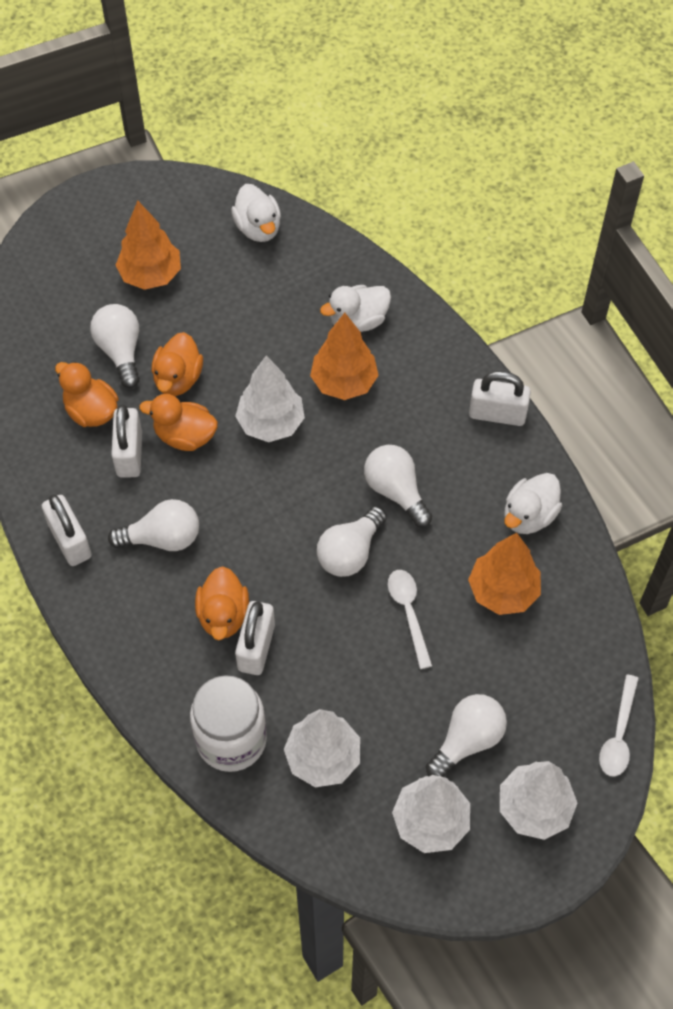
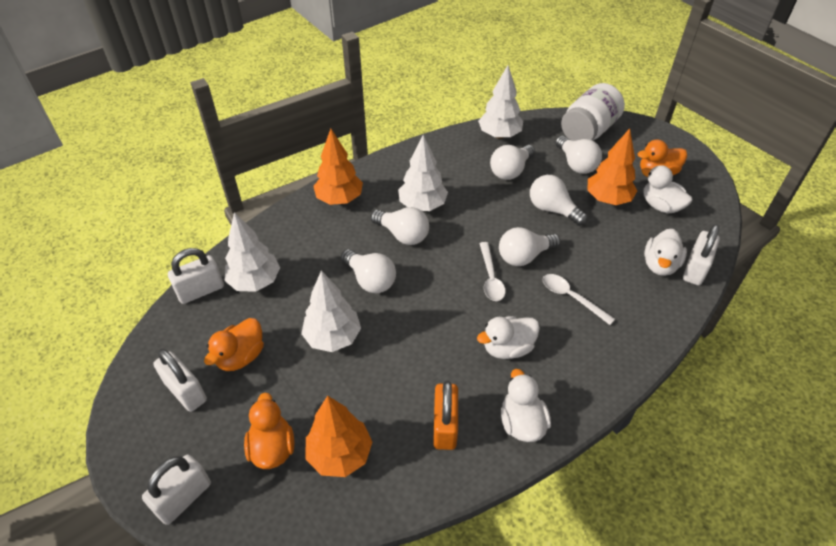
orange duck: 4 -> 3
orange padlock: 0 -> 1
white duck: 3 -> 4
white light bulb: 5 -> 6

